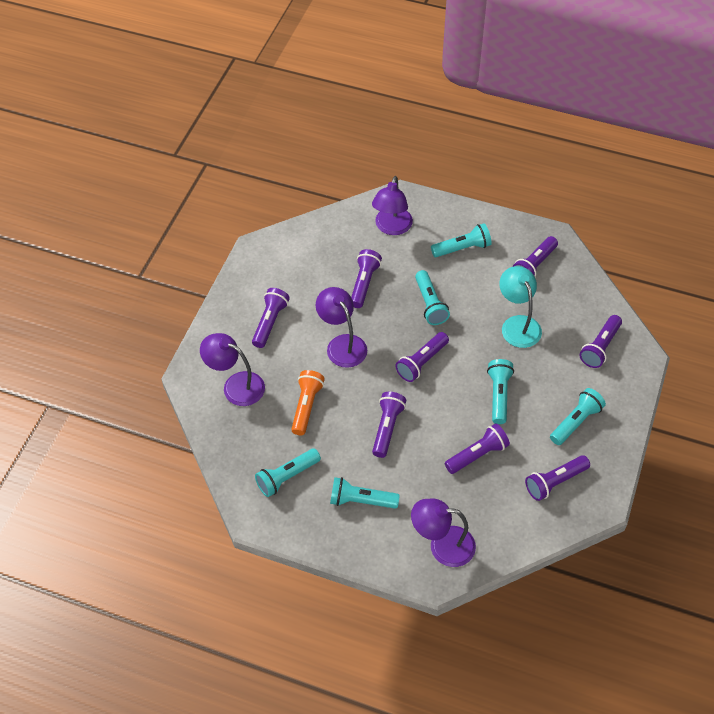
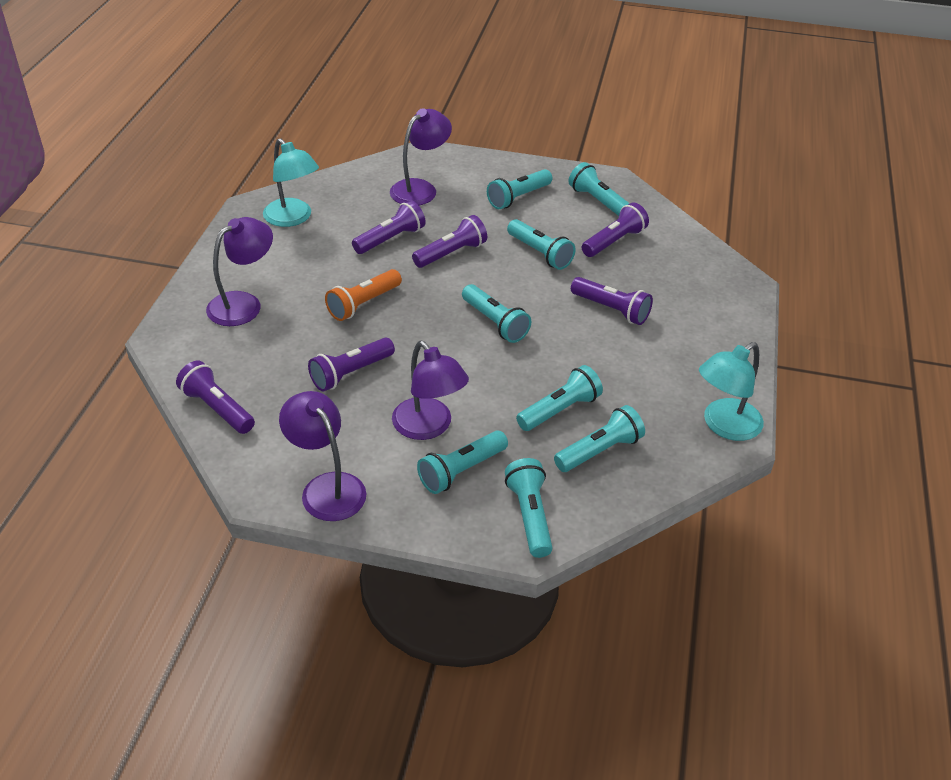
purple flashlight: 8 -> 6
turquoise flashlight: 6 -> 8
turquoise lamp: 1 -> 2

